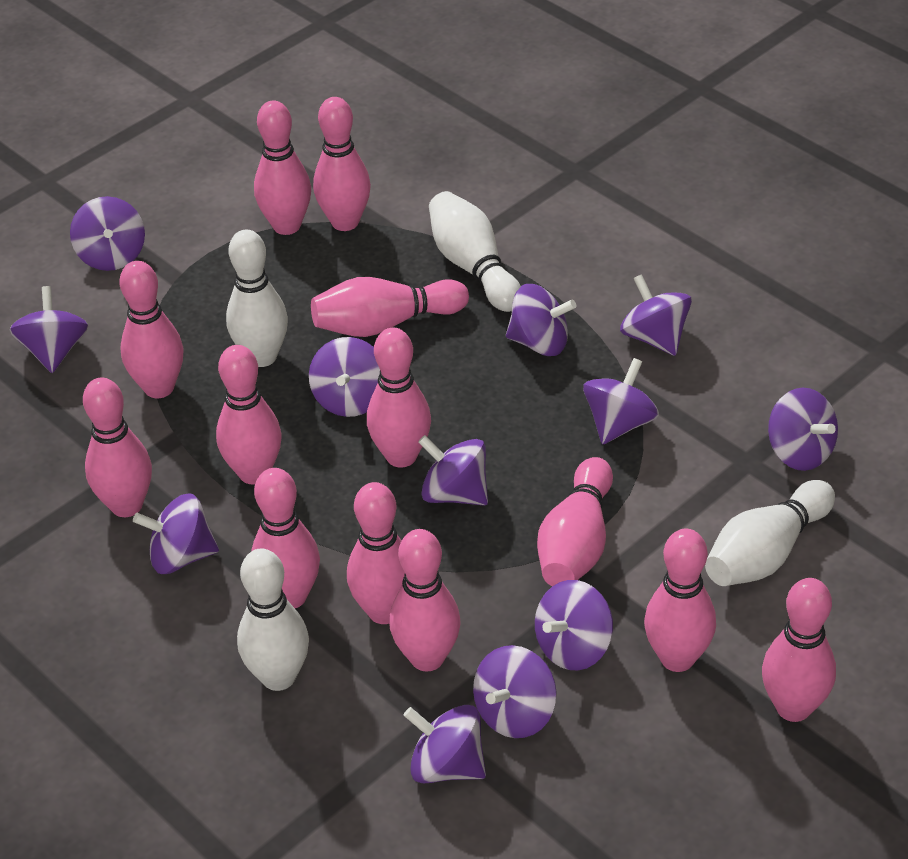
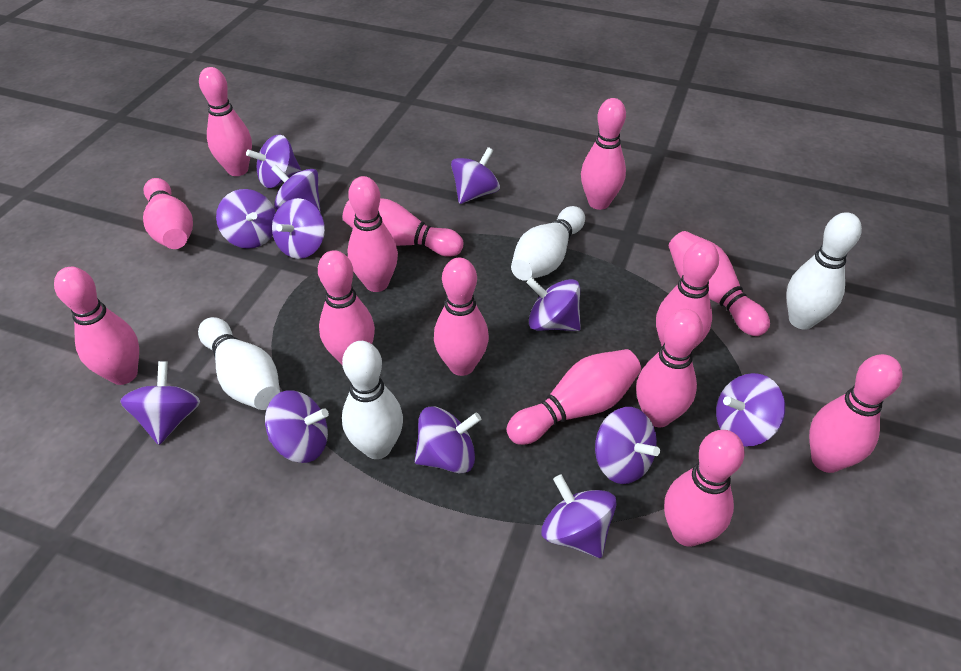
pink bowling pin: 13 -> 14

